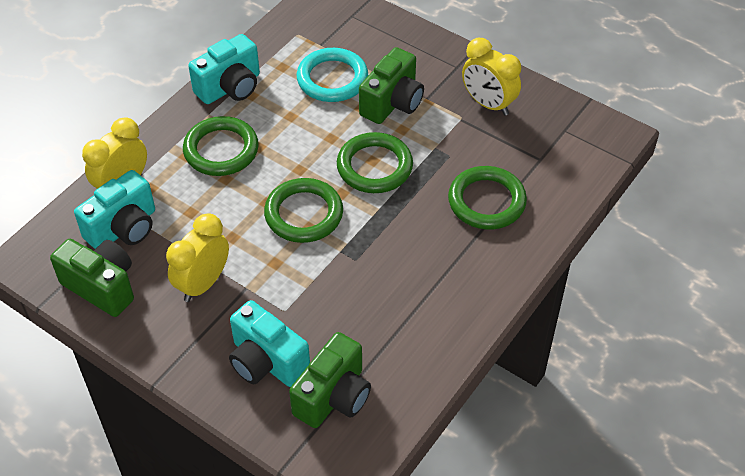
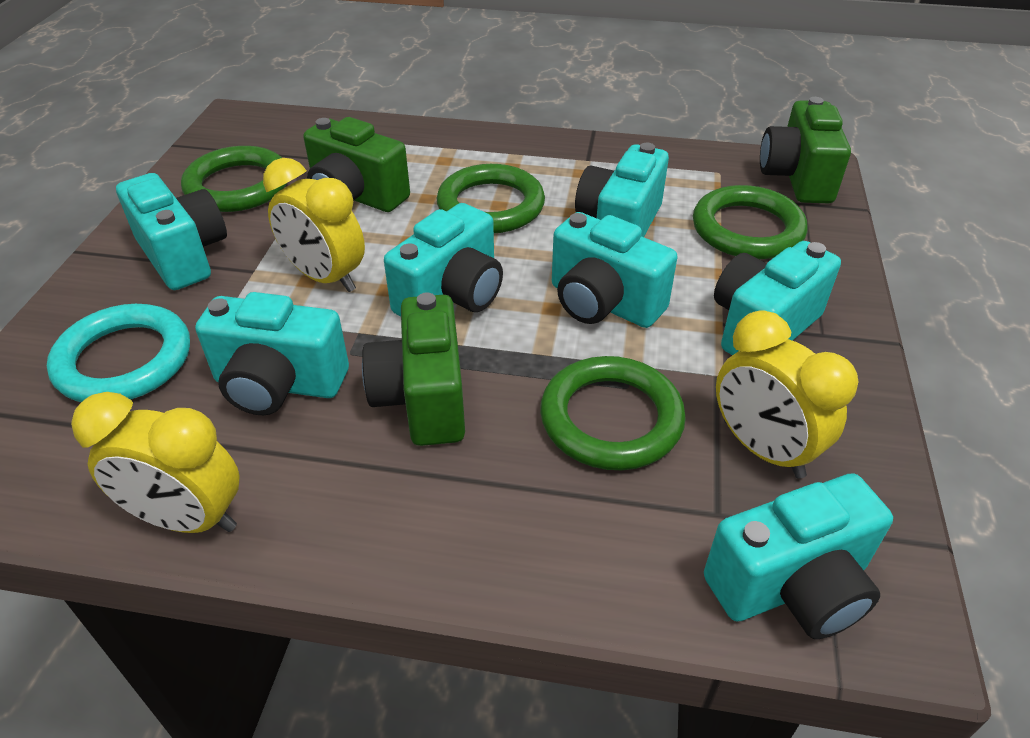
turquoise camera: 3 -> 7

